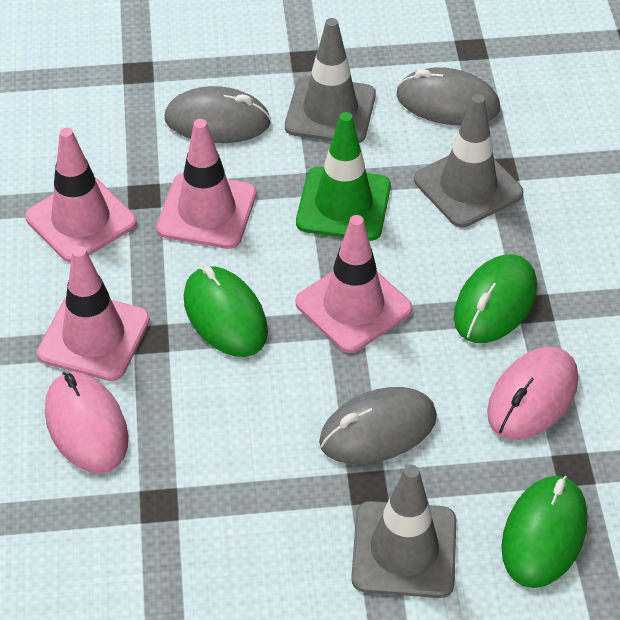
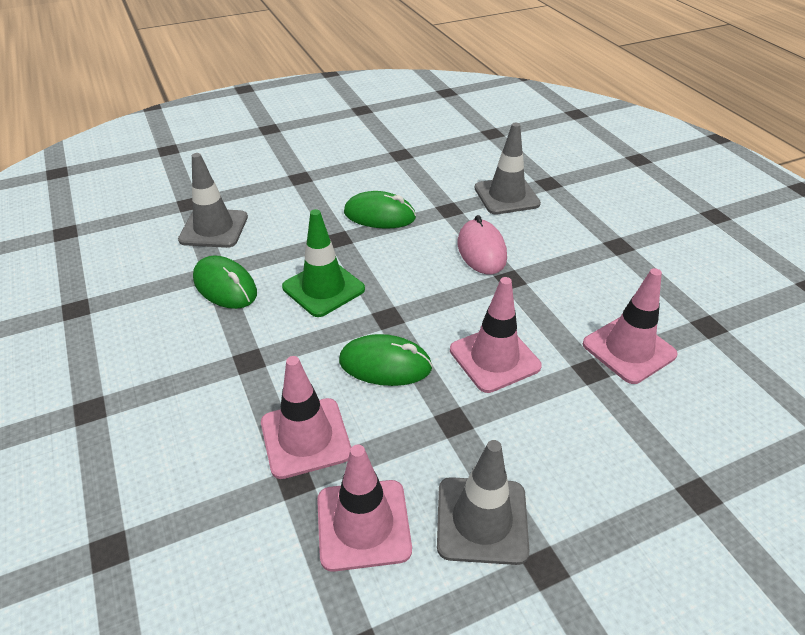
grey mouse: 3 -> 0
pink mouse: 2 -> 1

